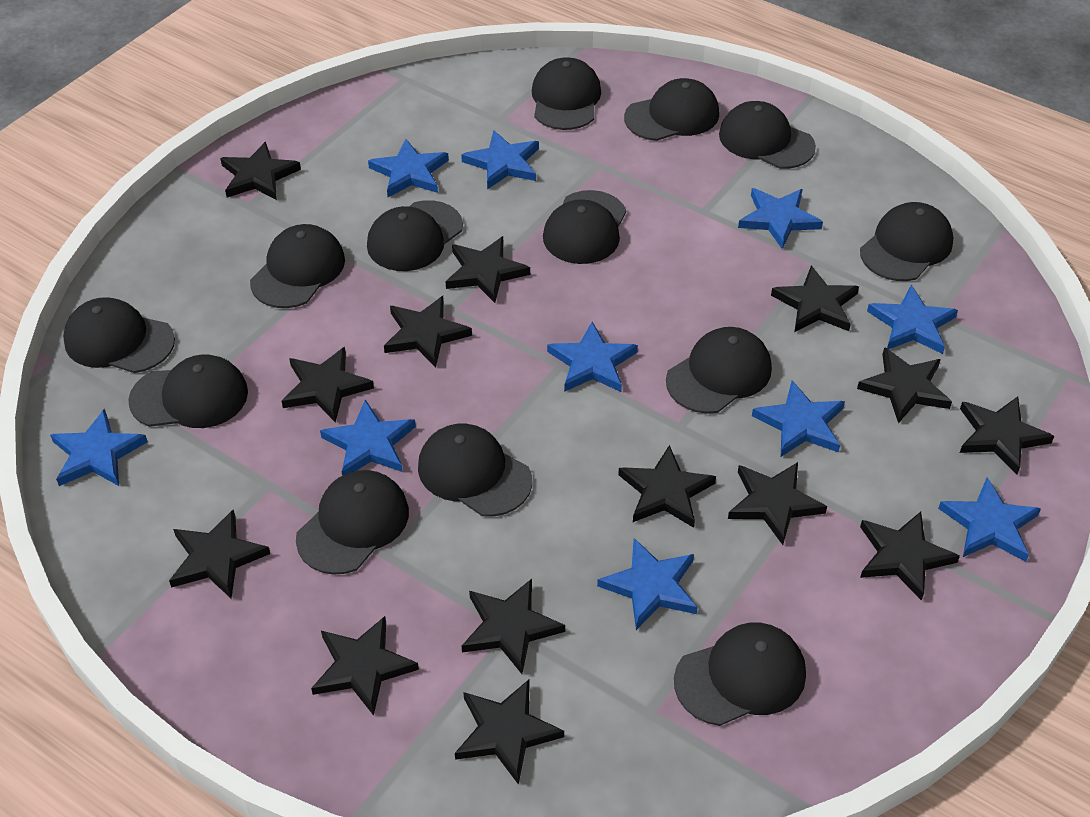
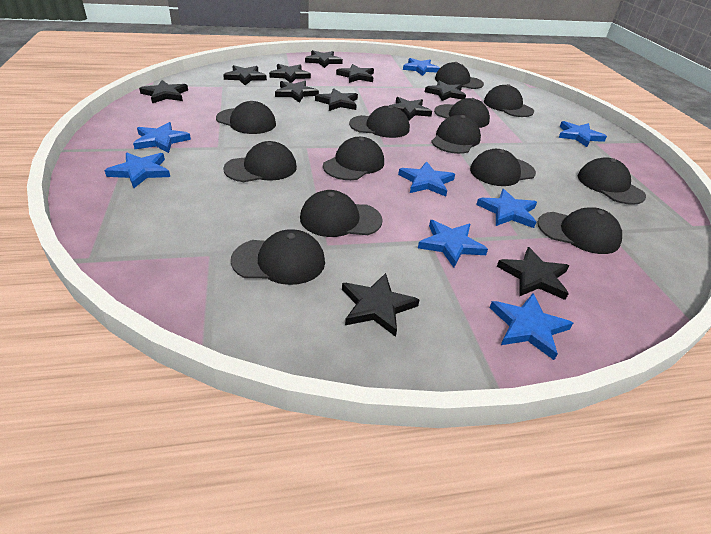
black star: 14 -> 11
blue star: 10 -> 8

